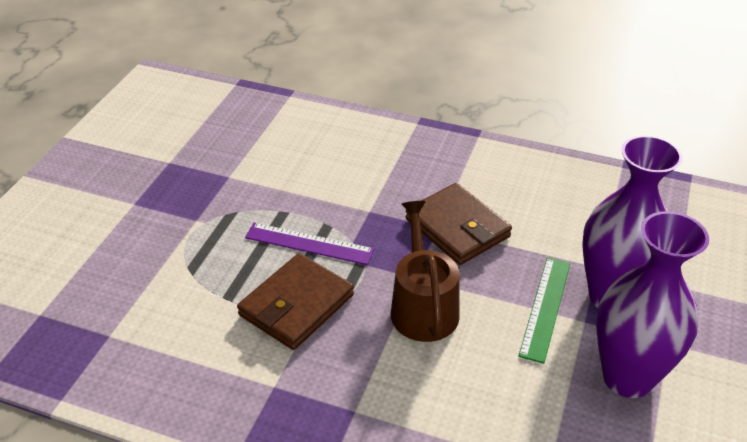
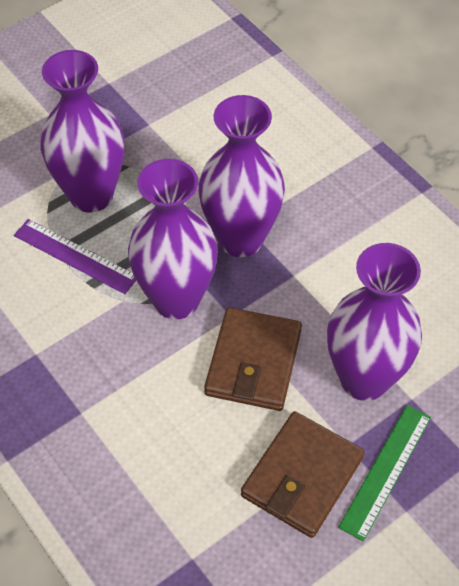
brown watering can: 1 -> 0
purple vase: 2 -> 4

